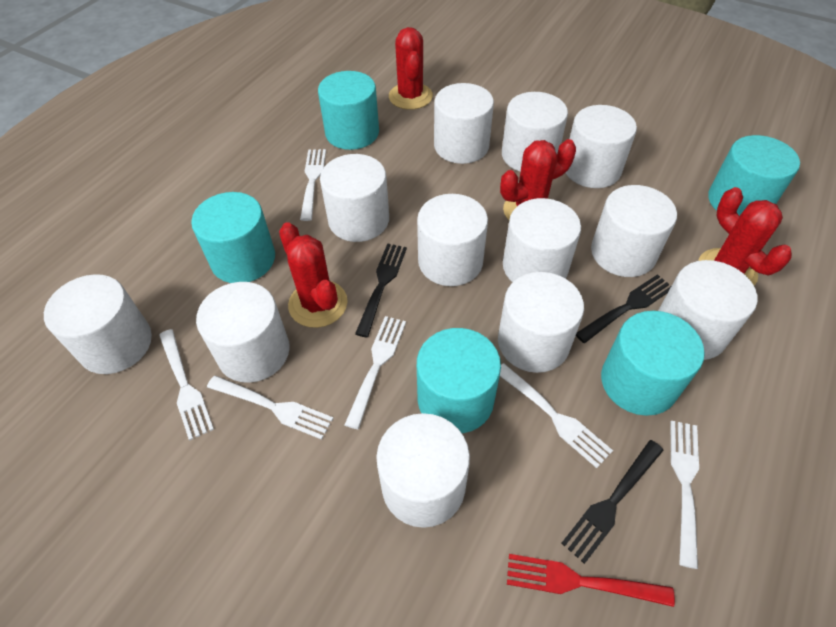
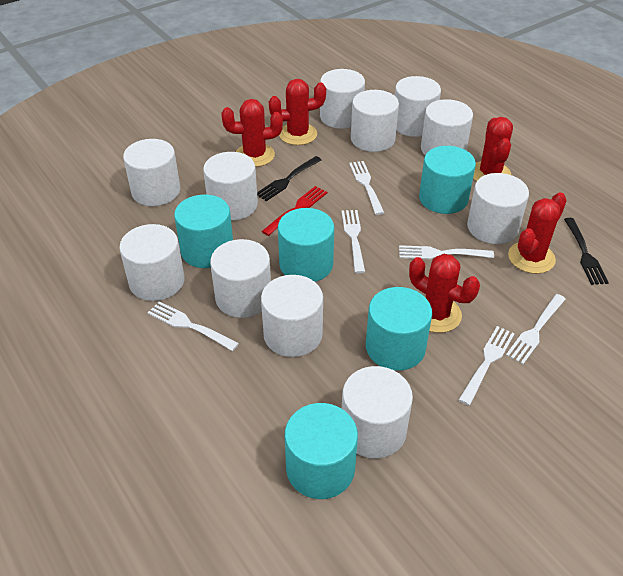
black fork: 3 -> 2
red cactus: 4 -> 5
white cylinder: 12 -> 11

